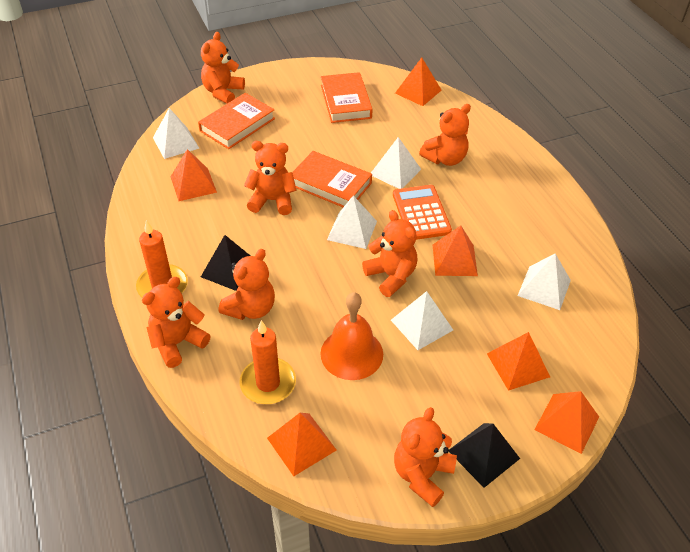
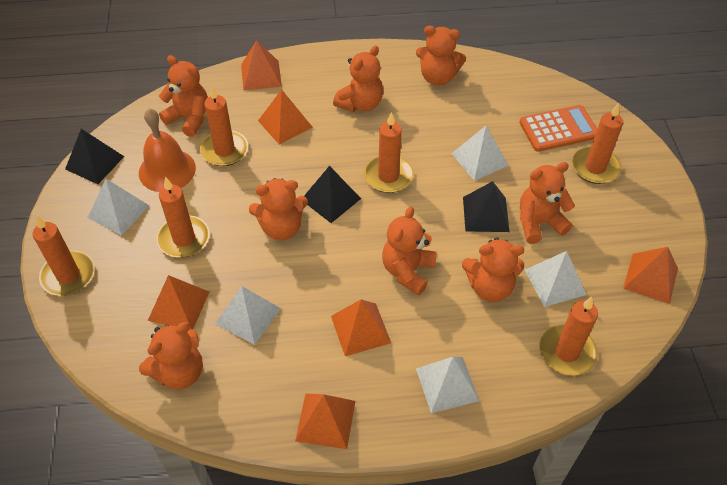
black pyramid: 2 -> 3
orange book: 3 -> 0
orange candle: 2 -> 6
orange teddy bear: 7 -> 8

